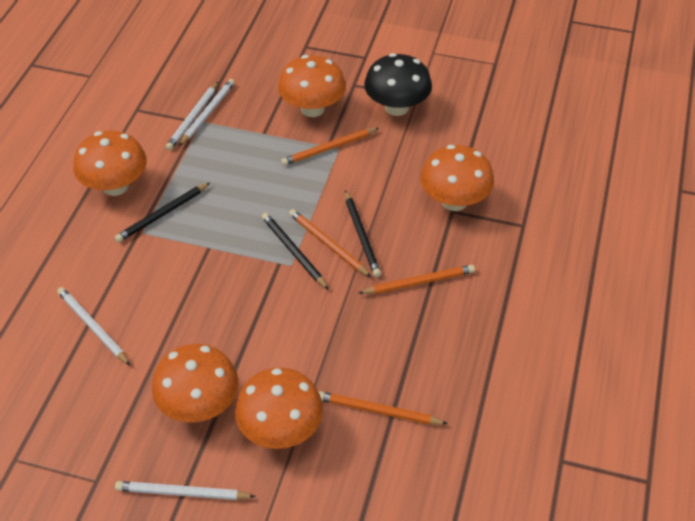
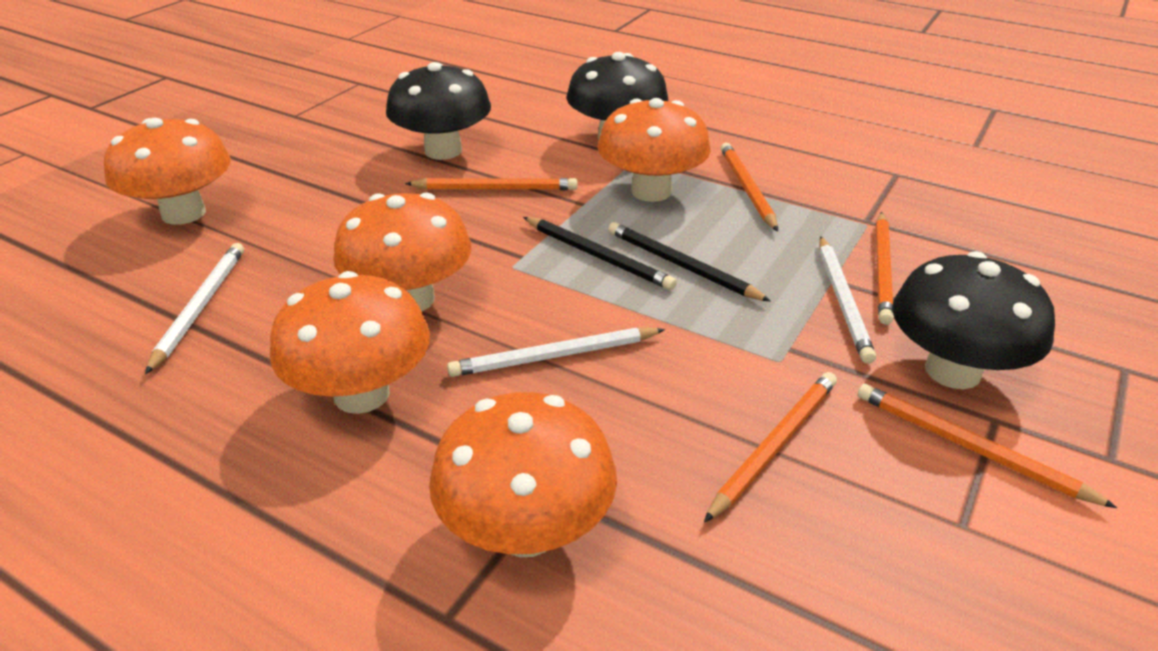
black mushroom: 1 -> 3
black pencil: 3 -> 2
orange pencil: 4 -> 5
white pencil: 4 -> 3

